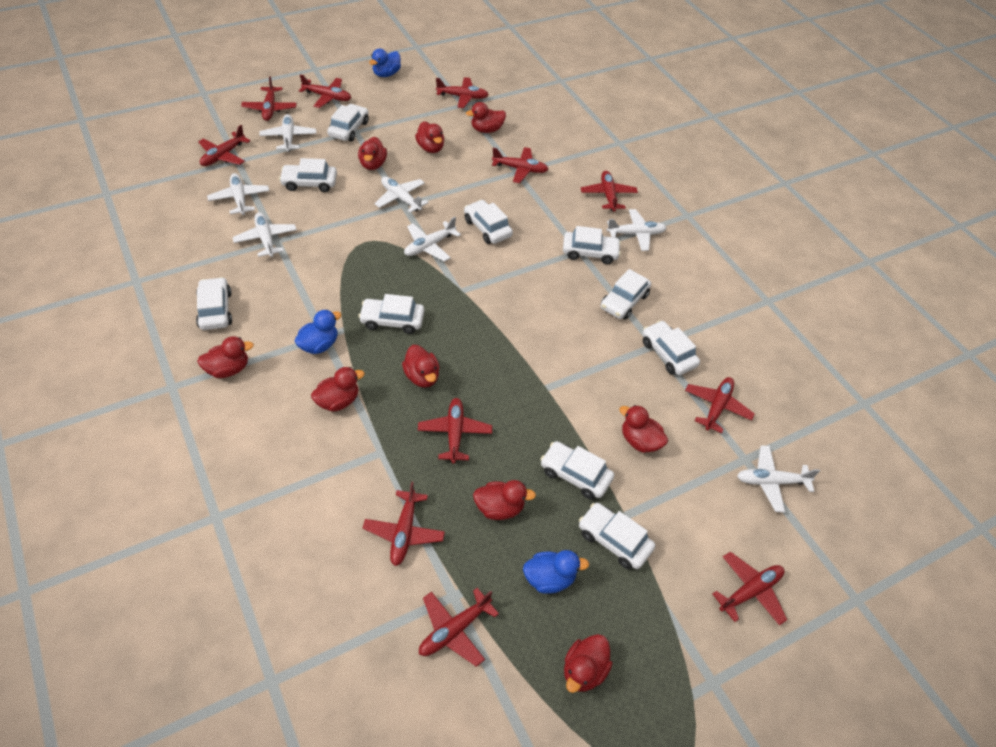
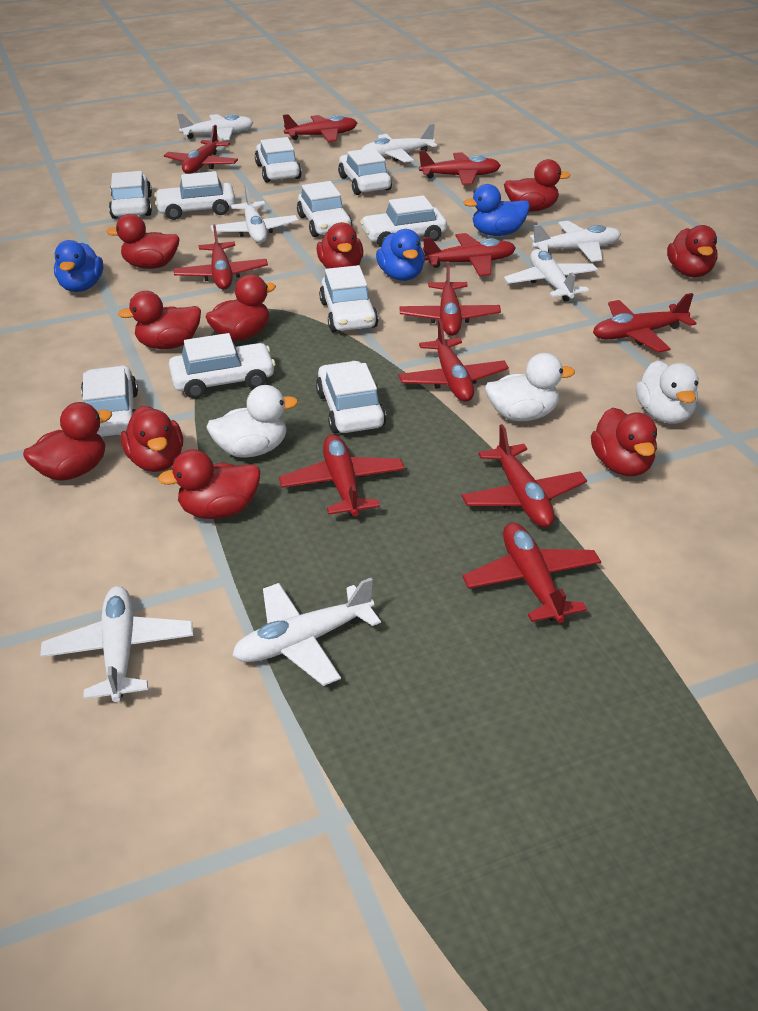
red duck: 9 -> 10
white duck: 0 -> 3

